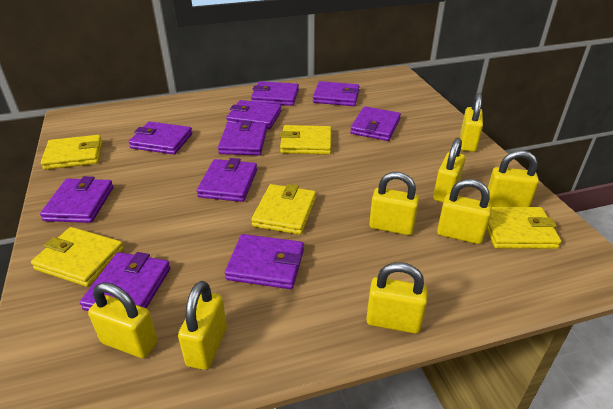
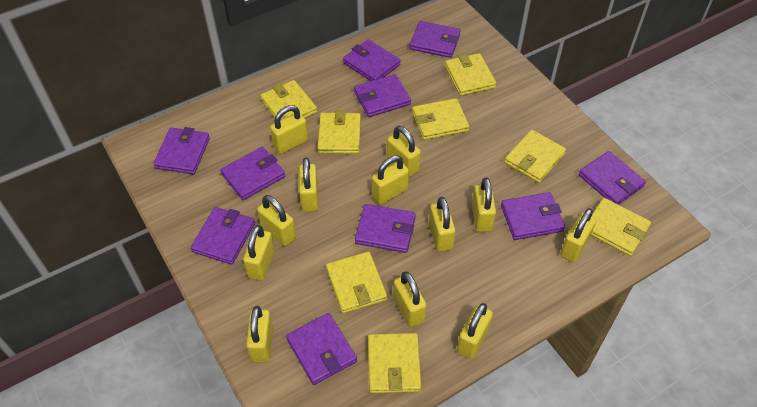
yellow padlock: 8 -> 12
yellow wallet: 5 -> 8

